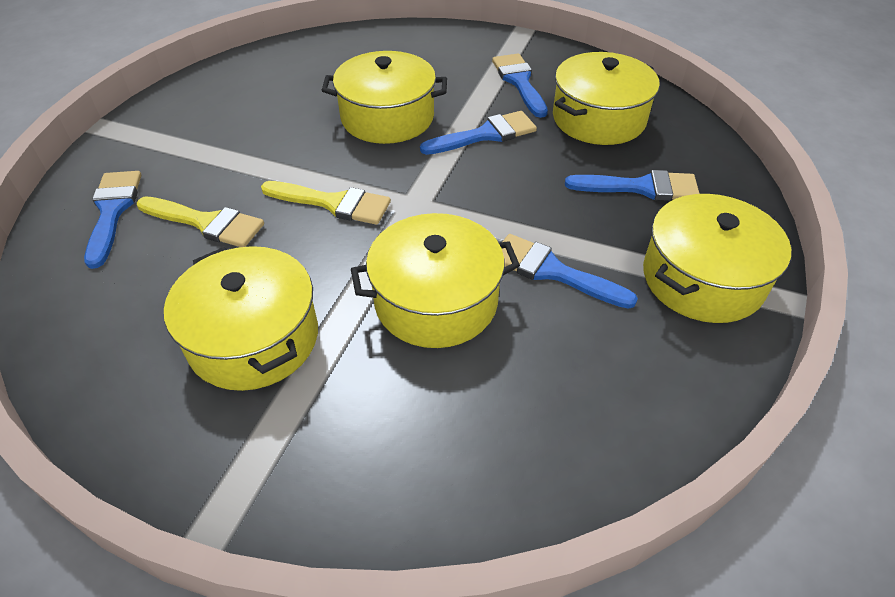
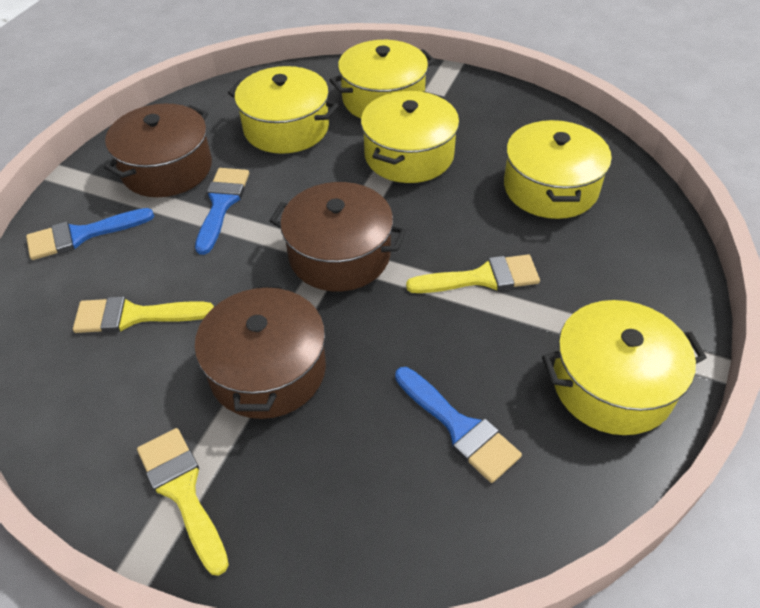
blue brush: 5 -> 3
brown pot: 0 -> 3
yellow brush: 2 -> 3

